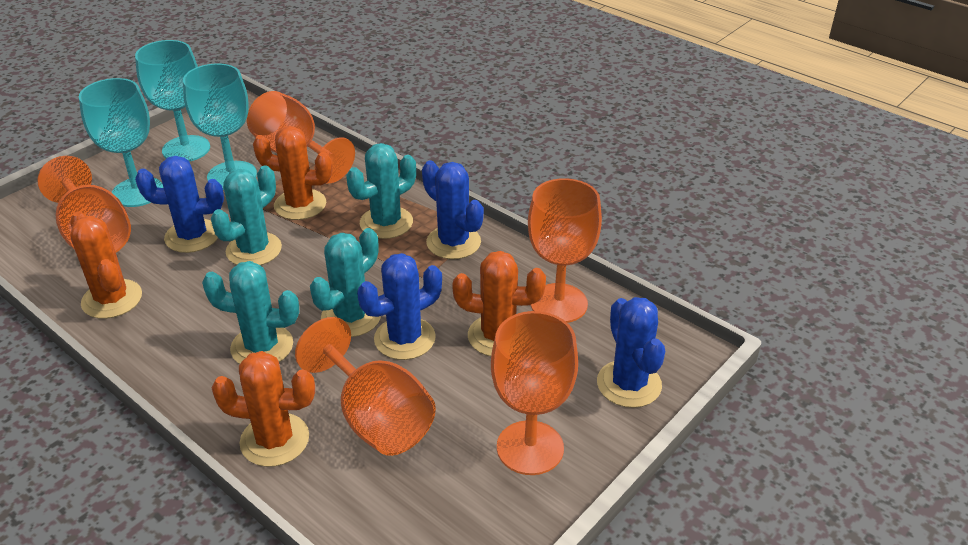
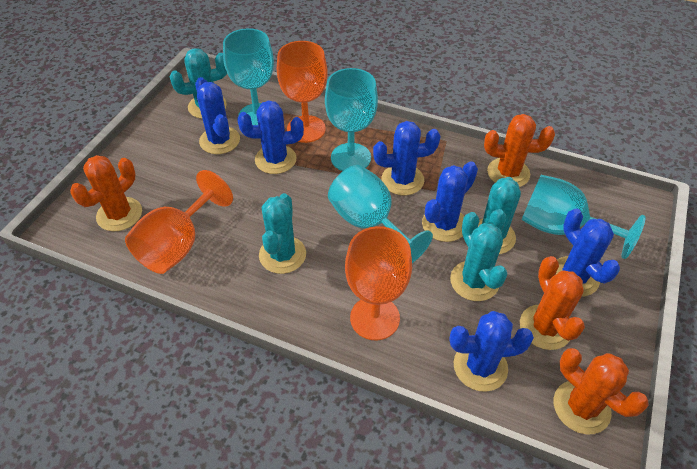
blue cactus: 4 -> 6
orange goblet: 5 -> 3
turquoise goblet: 3 -> 4

